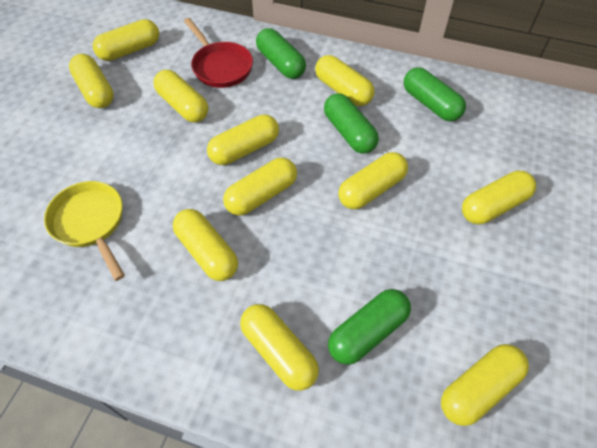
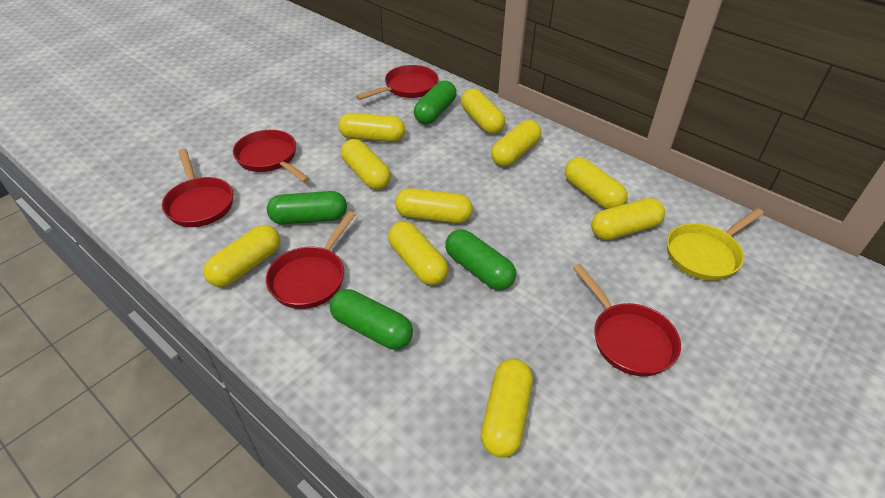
red pan: 1 -> 5
yellow capsule: 11 -> 10

